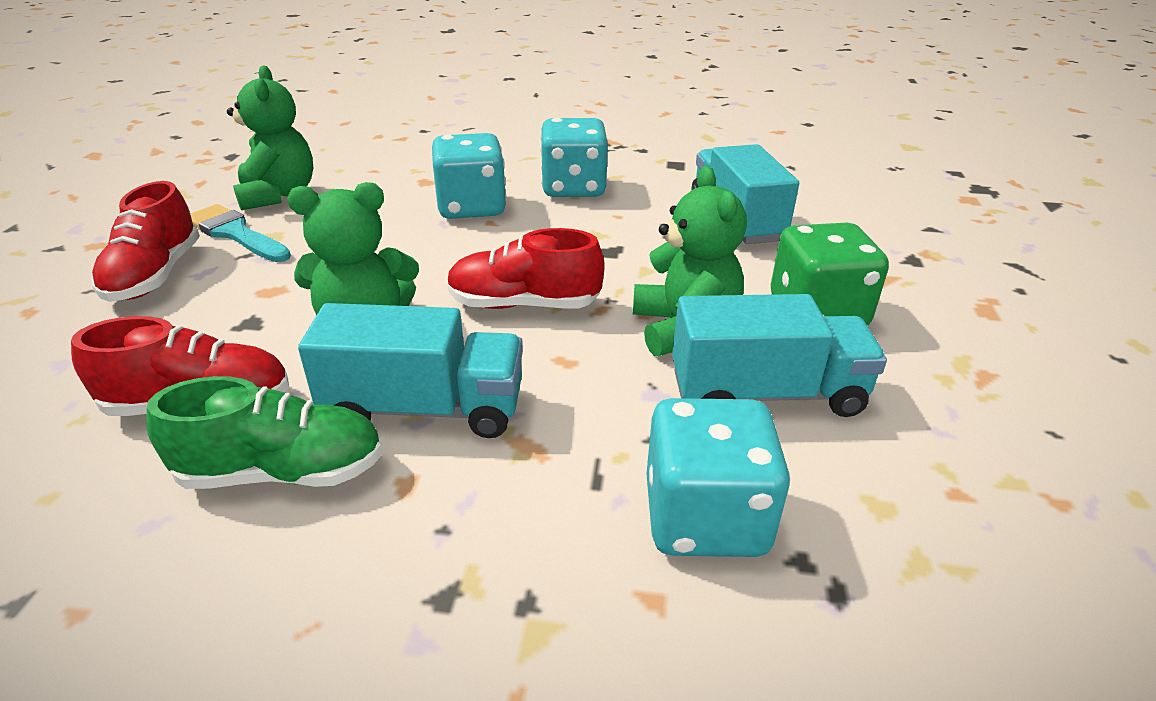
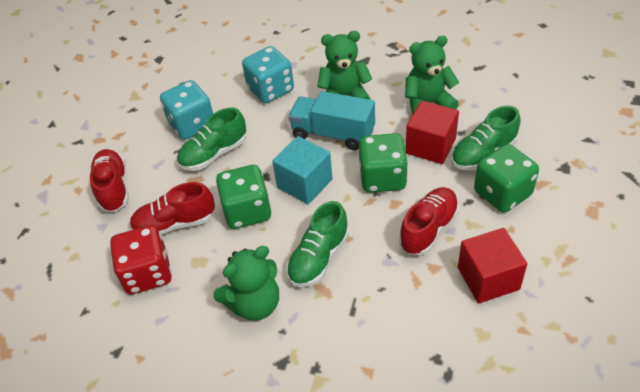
green dice: 1 -> 3
green shoe: 1 -> 3
red cube: 0 -> 2
red dice: 0 -> 1
turquoise brush: 1 -> 0
turquoise cube: 0 -> 1
turquoise dice: 3 -> 2
turquoise truck: 3 -> 1

